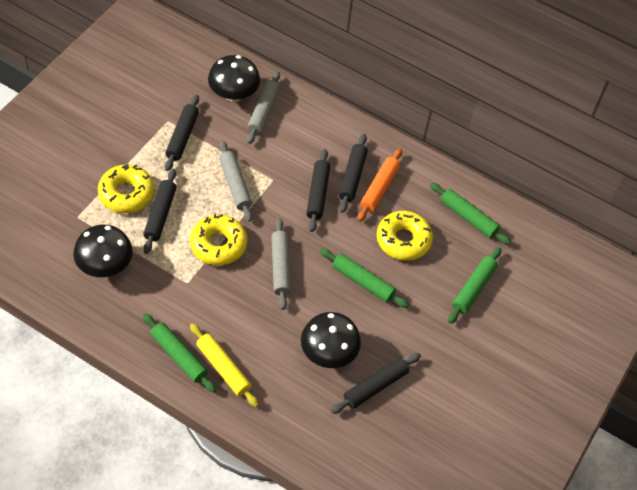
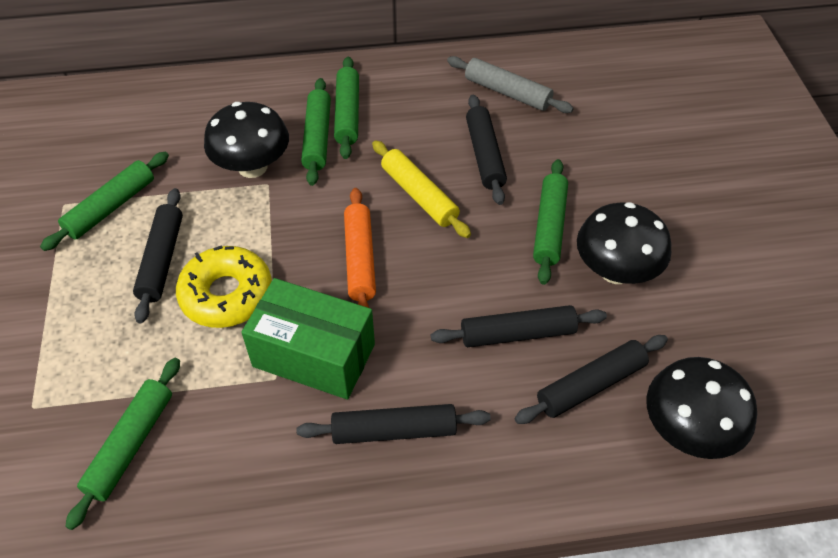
green box: 0 -> 1
green rolling pin: 4 -> 5
grey rolling pin: 3 -> 1
yellow donut: 3 -> 1

